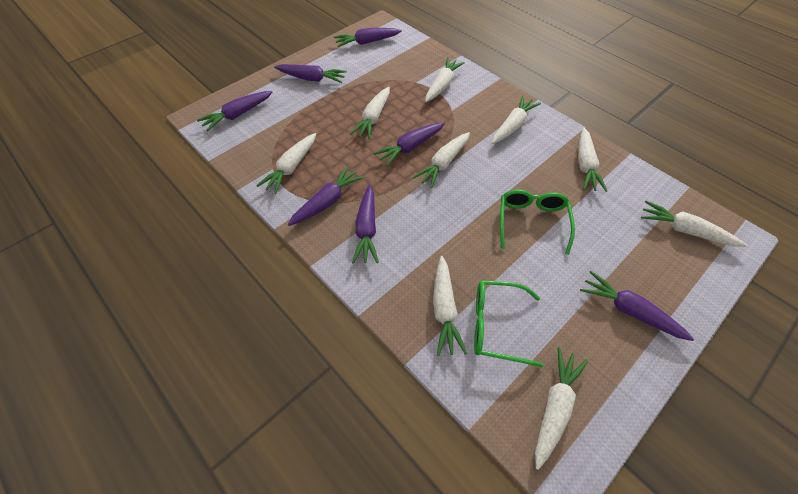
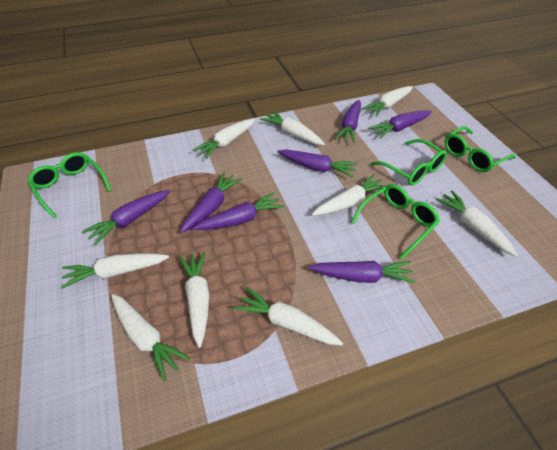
green glasses: 2 -> 4

